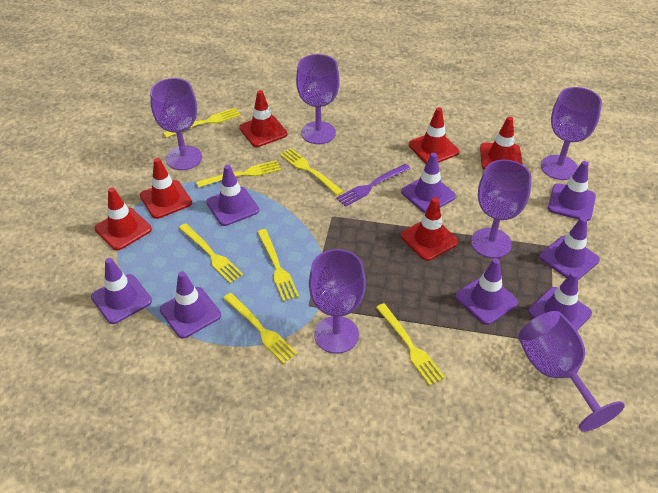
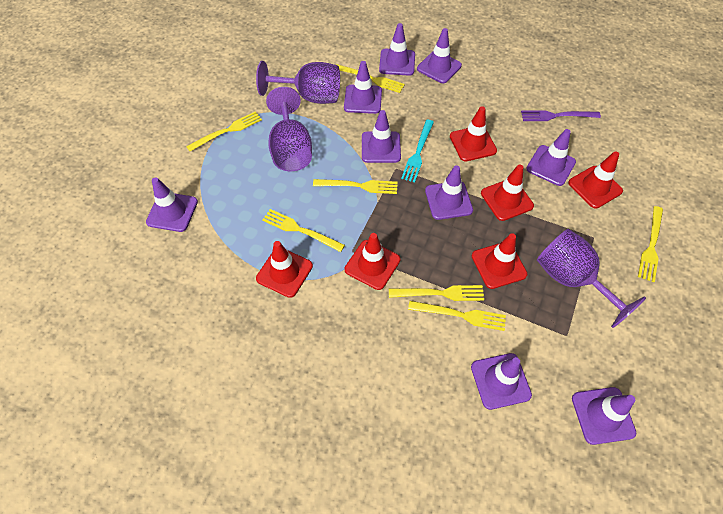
purple goblet: 6 -> 3
purple traffic cone: 8 -> 9
turquoise fork: 0 -> 1

